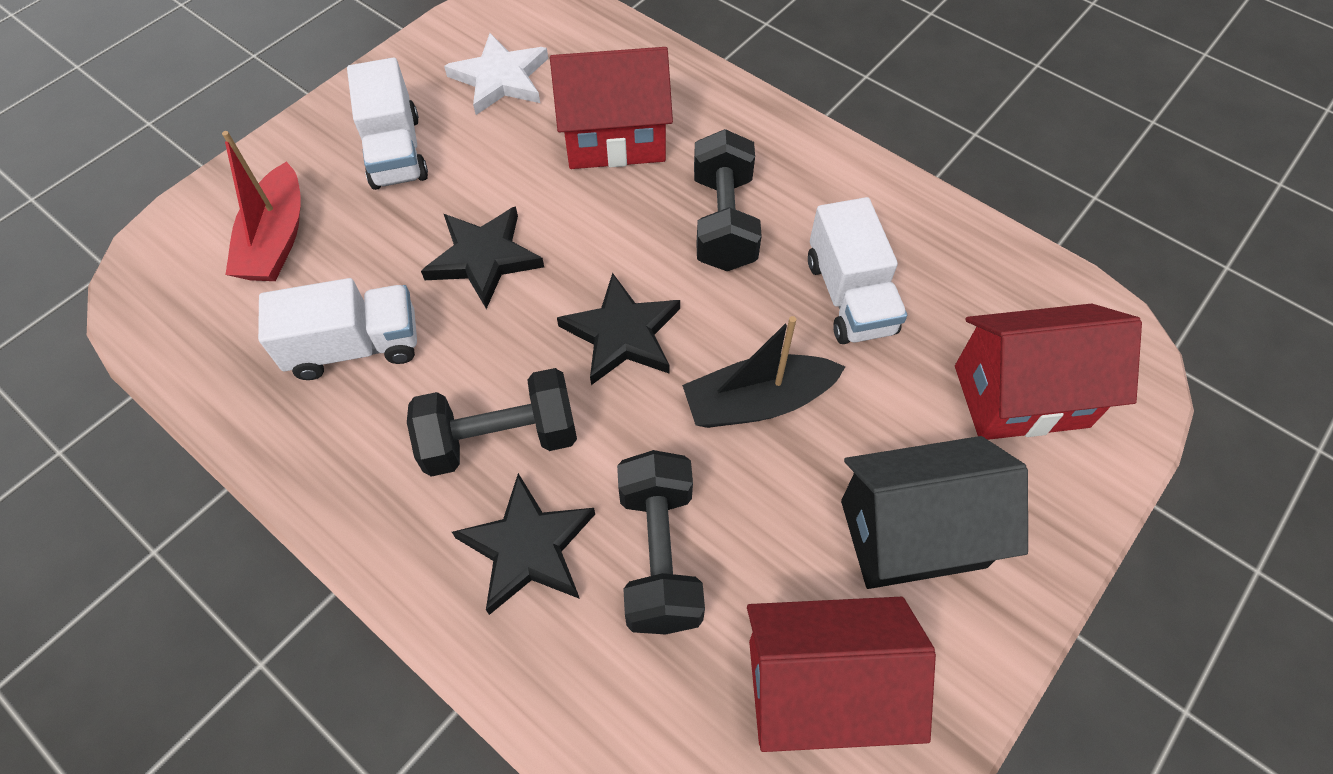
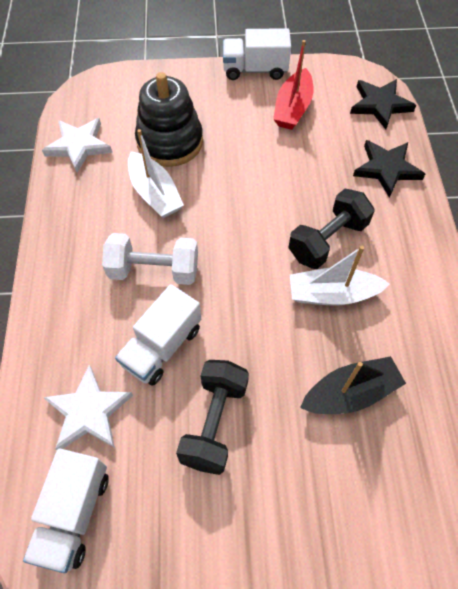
black dumbbell: 3 -> 2
black house: 1 -> 0
black stacking toy: 0 -> 1
black star: 3 -> 2
red house: 3 -> 0
white boat: 0 -> 2
white dumbbell: 0 -> 1
white star: 1 -> 2

